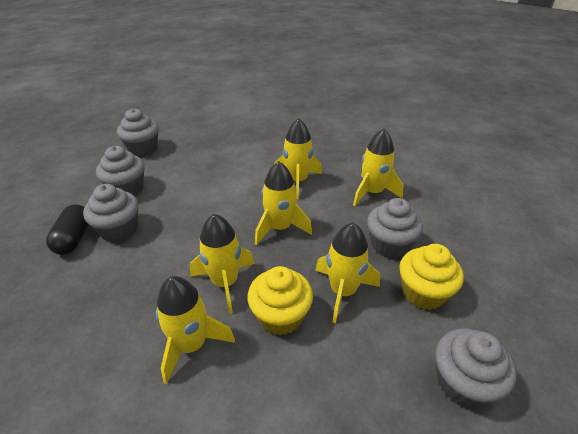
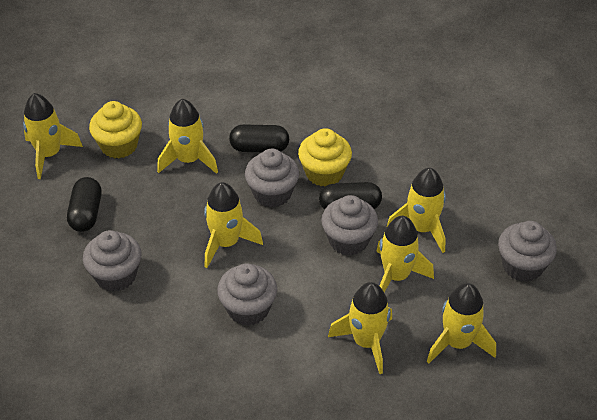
black capsule: 1 -> 3
yellow rocket: 6 -> 7

